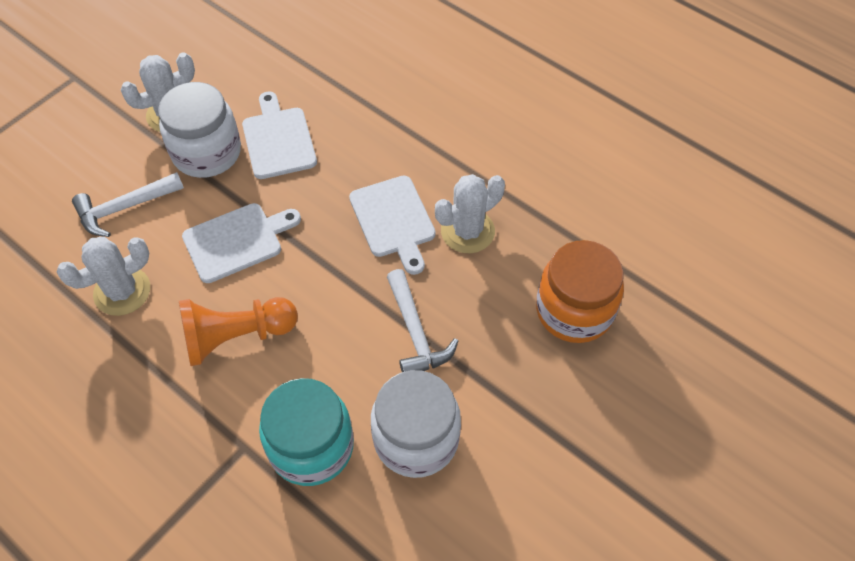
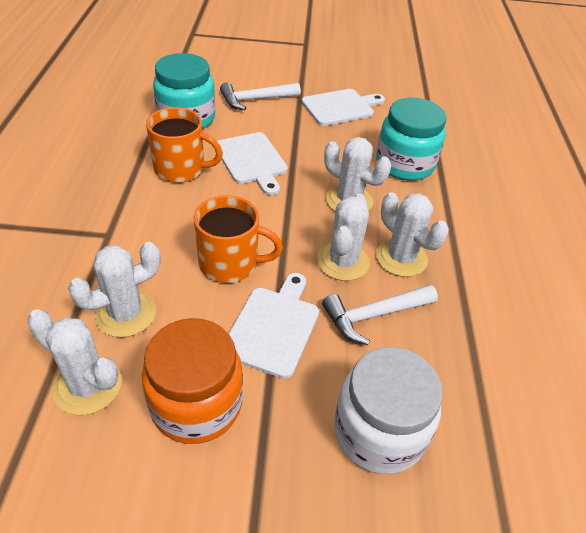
orange mug: 0 -> 2
orange pawn: 1 -> 0
turquoise jar: 1 -> 2
white cactus: 3 -> 5
white jar: 2 -> 1

